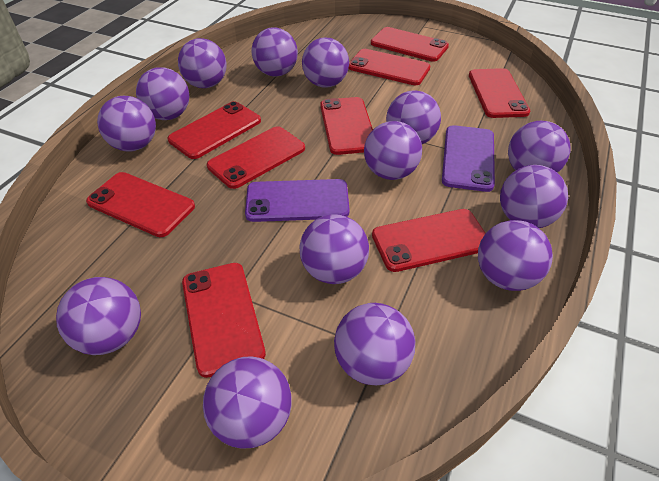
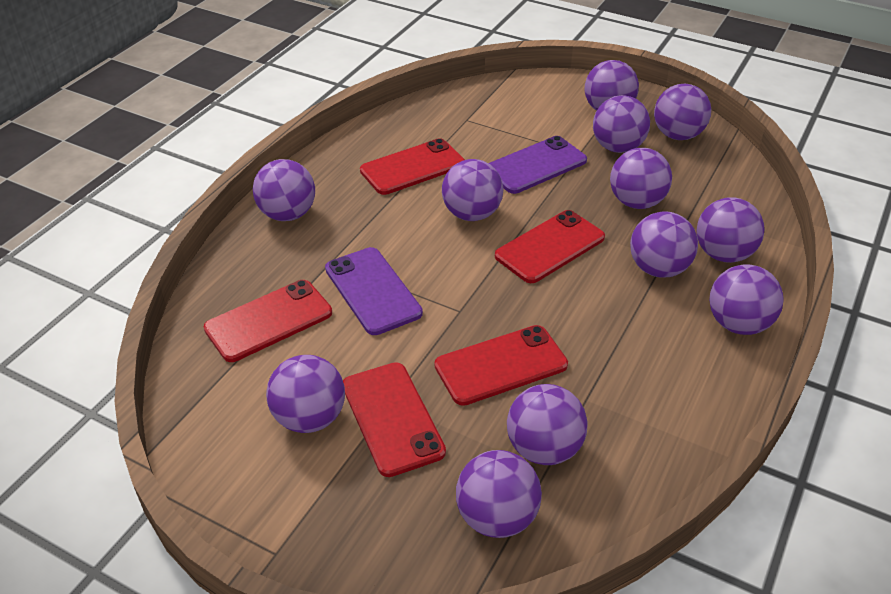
purple ball: 14 -> 12
red phone: 9 -> 5

